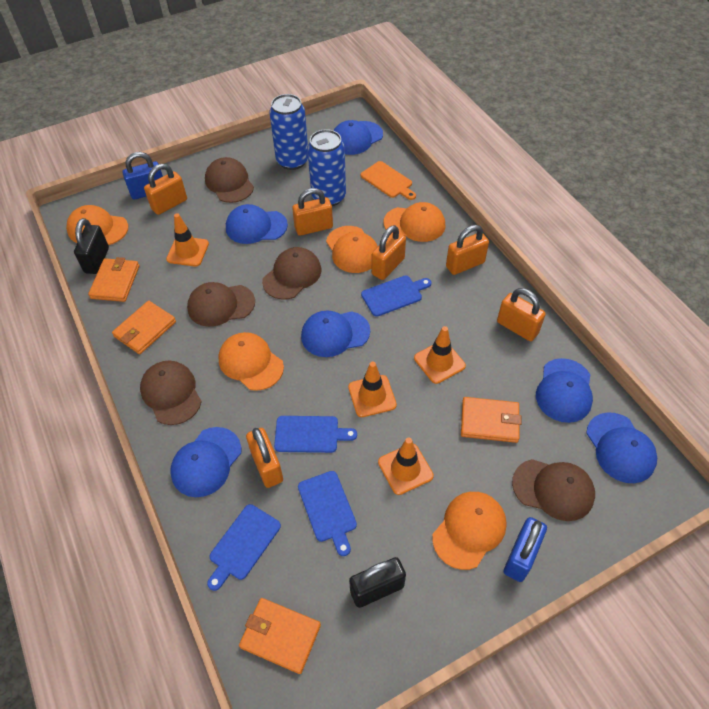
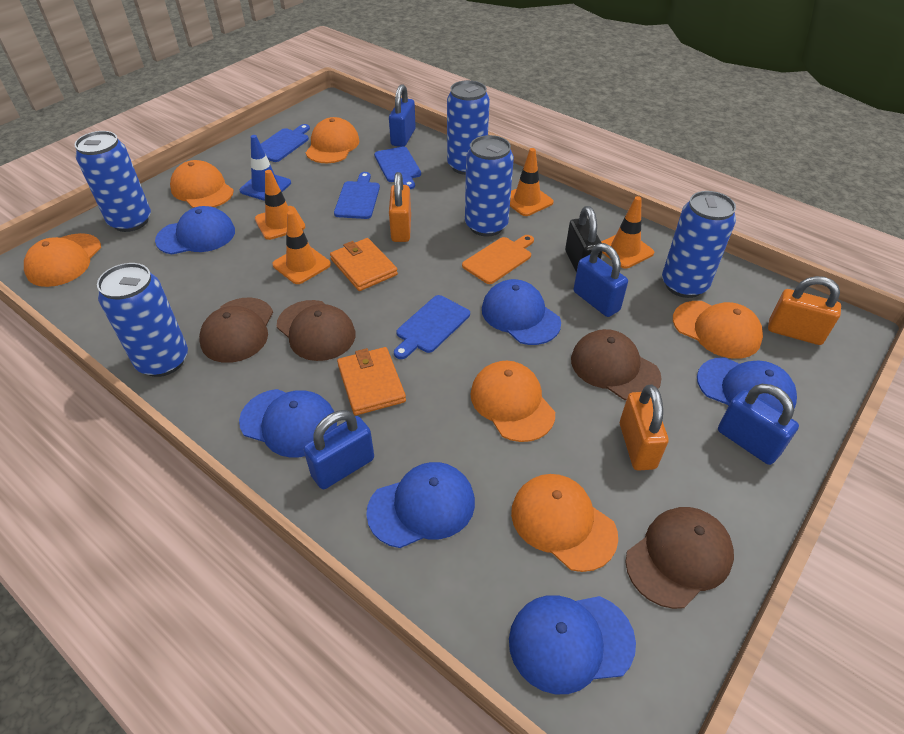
black padlock: 2 -> 1
blue can: 2 -> 5
blue padlock: 2 -> 4
blue traffic cone: 0 -> 1
brown cap: 5 -> 4
orange cap: 5 -> 6
orange padlock: 6 -> 3
orange wallet: 4 -> 2

